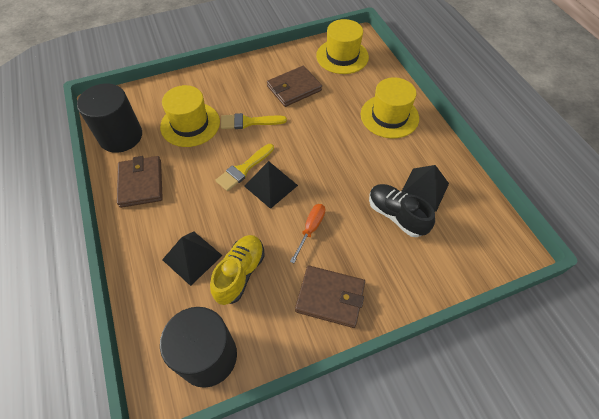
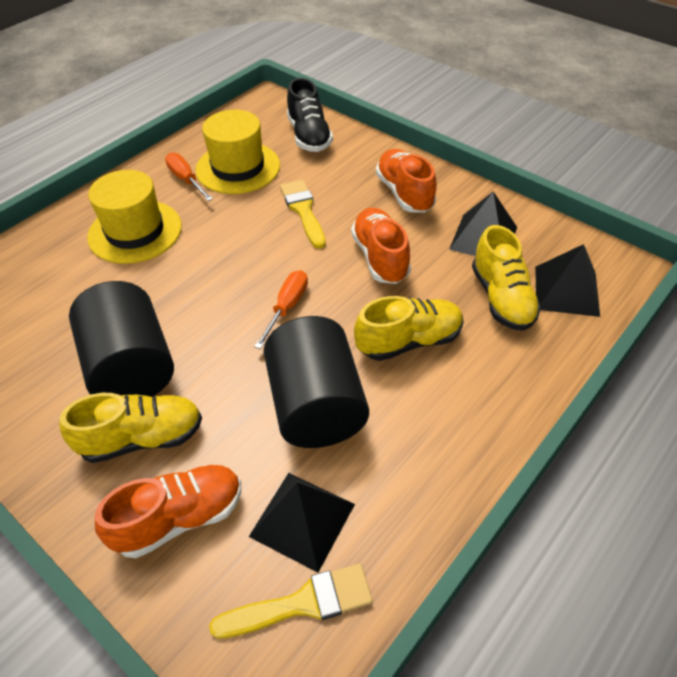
brown wallet: 3 -> 0
orange screwdriver: 1 -> 2
orange shoe: 0 -> 3
yellow hat: 3 -> 2
yellow shoe: 1 -> 3

